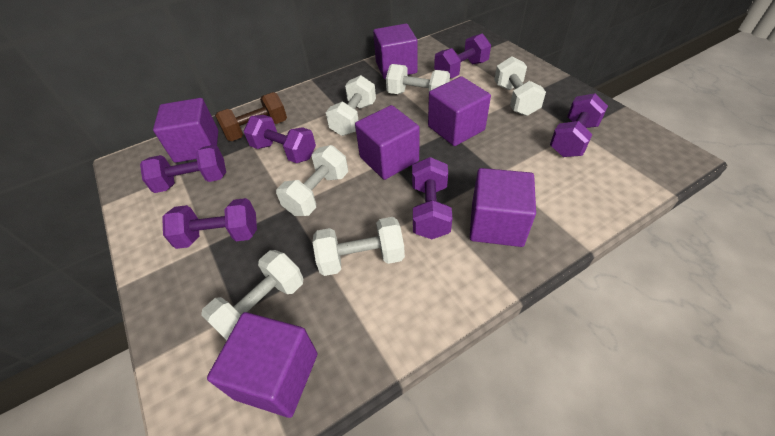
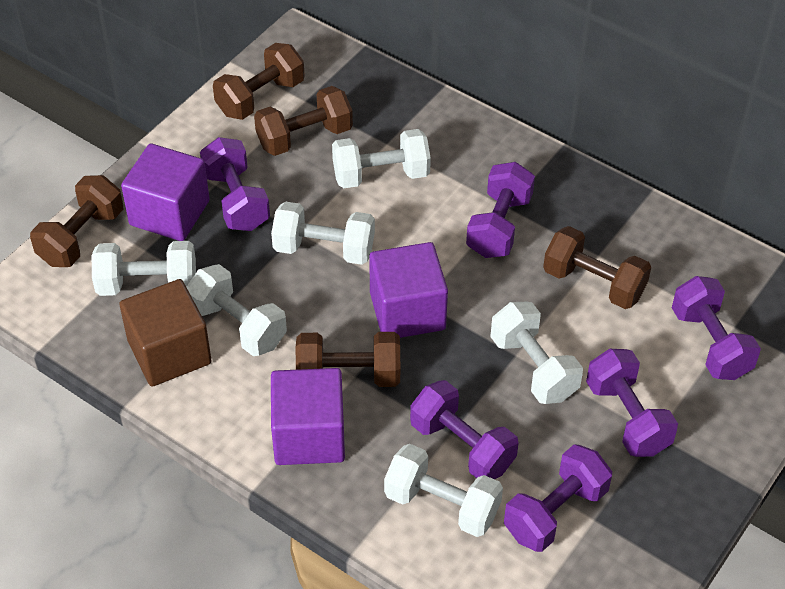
brown cube: 0 -> 1
brown dumbbell: 1 -> 5
purple cube: 6 -> 3

